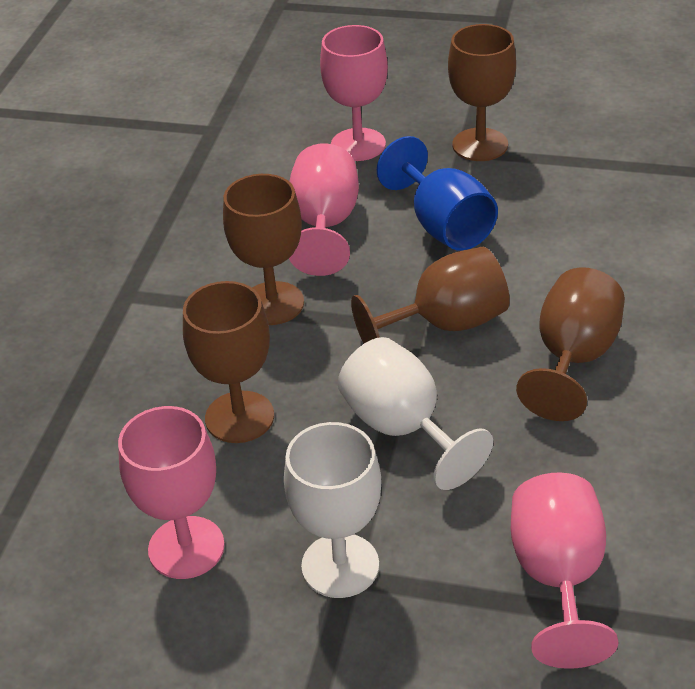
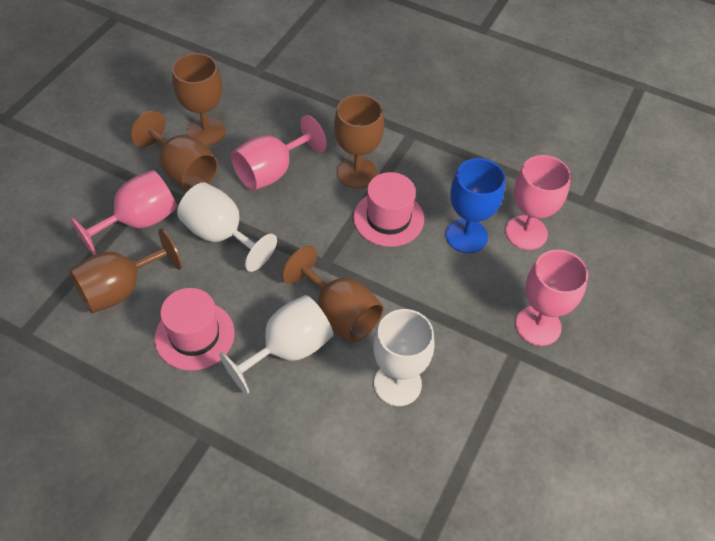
pink hat: 0 -> 2
white goblet: 2 -> 3

